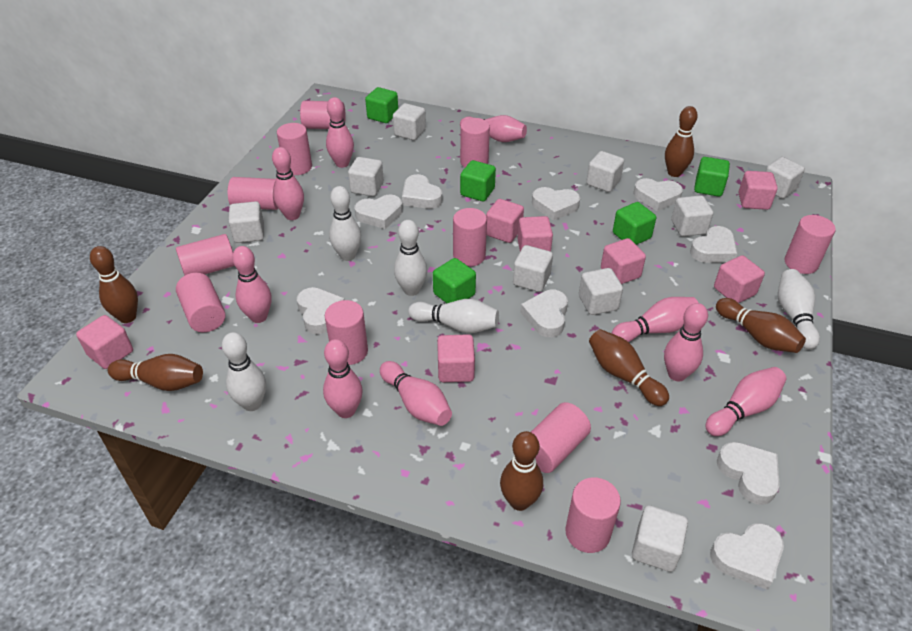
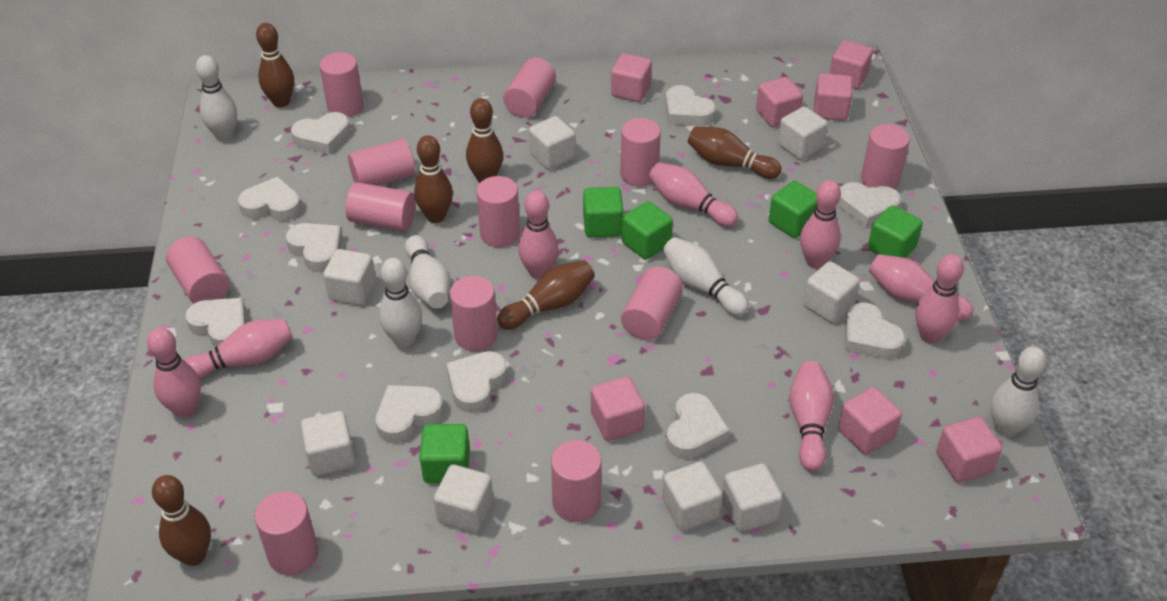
pink bowling pin: 9 -> 8
pink cylinder: 11 -> 12
white cube: 9 -> 8
white heart: 9 -> 10

